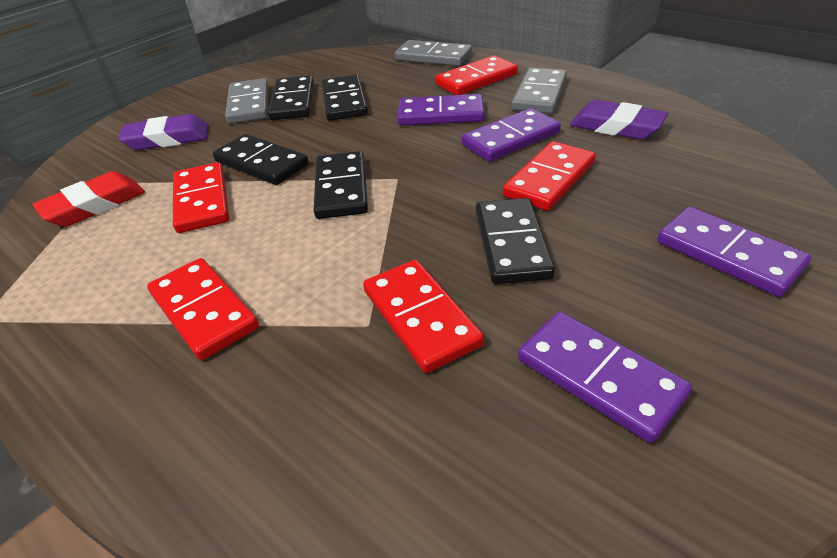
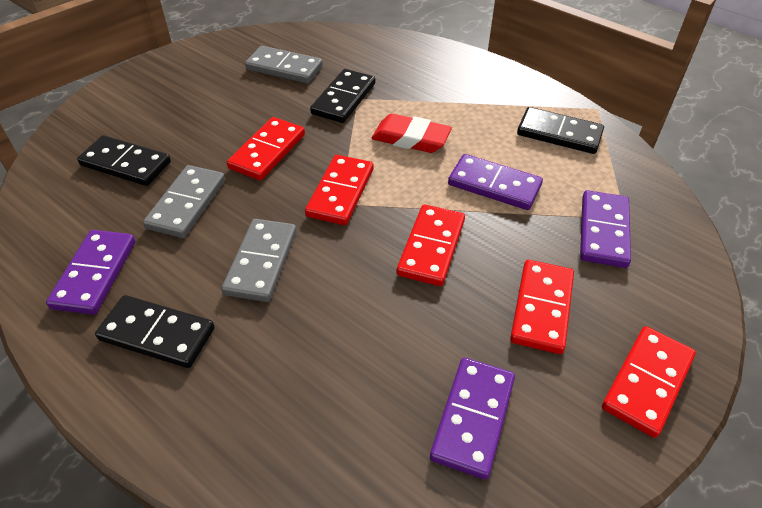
black domino: 5 -> 4
purple eraser: 2 -> 0

